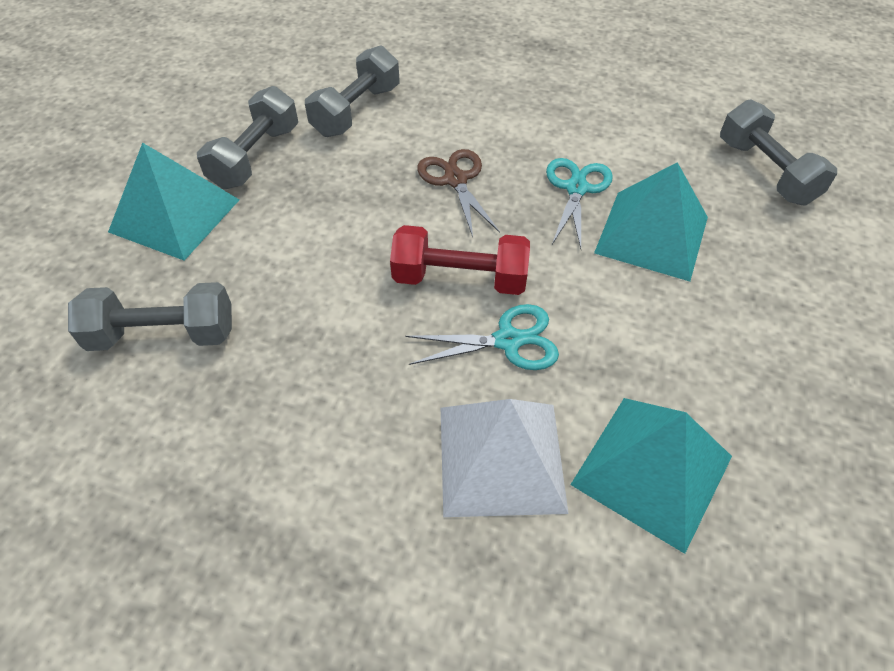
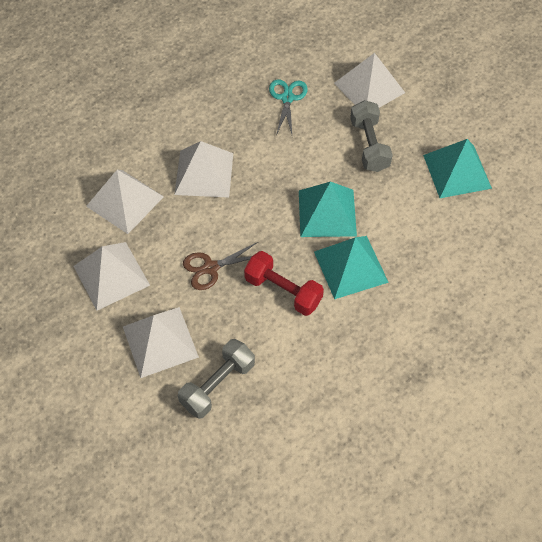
grey dumbbell: 4 -> 2
turquoise scissors: 2 -> 1
white pyramid: 1 -> 5

